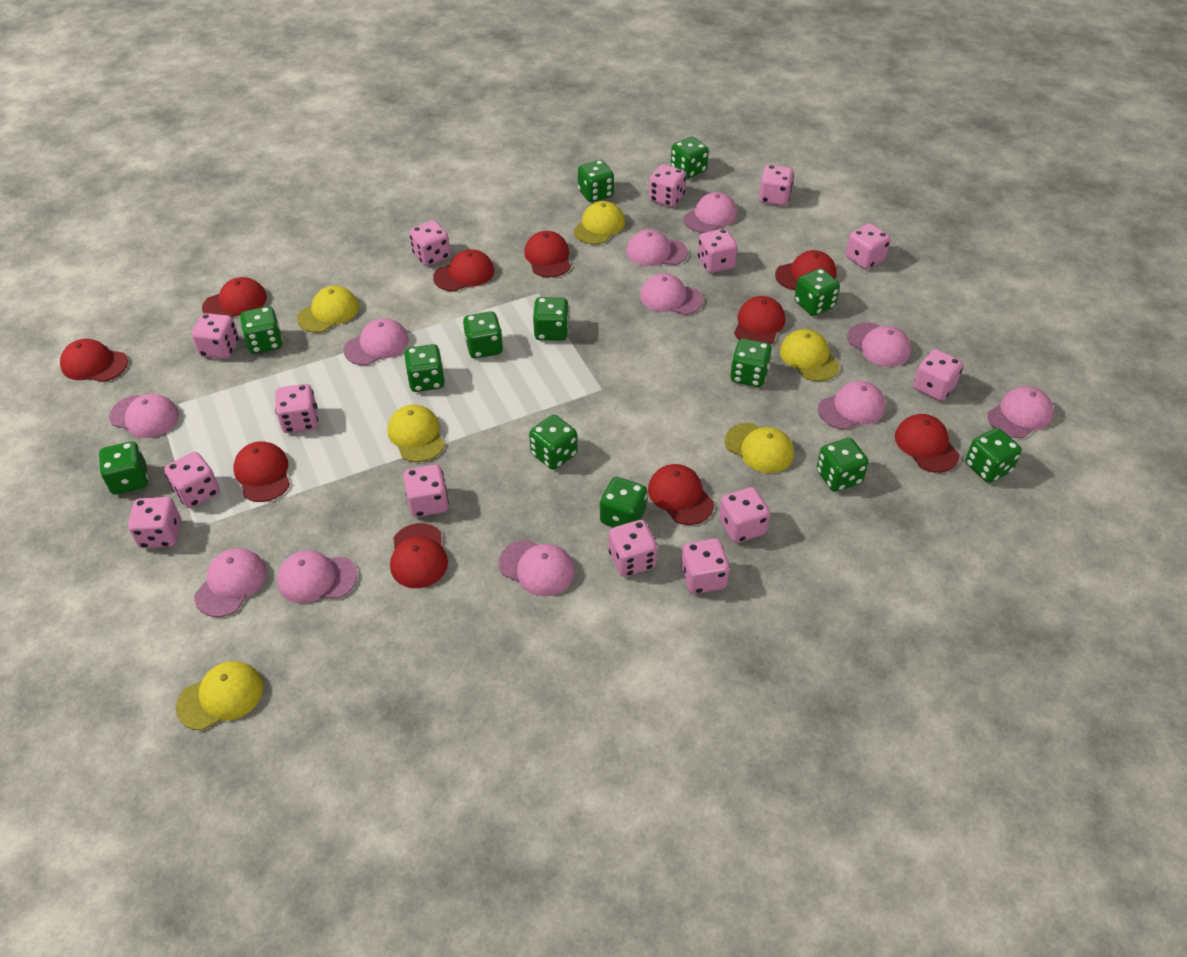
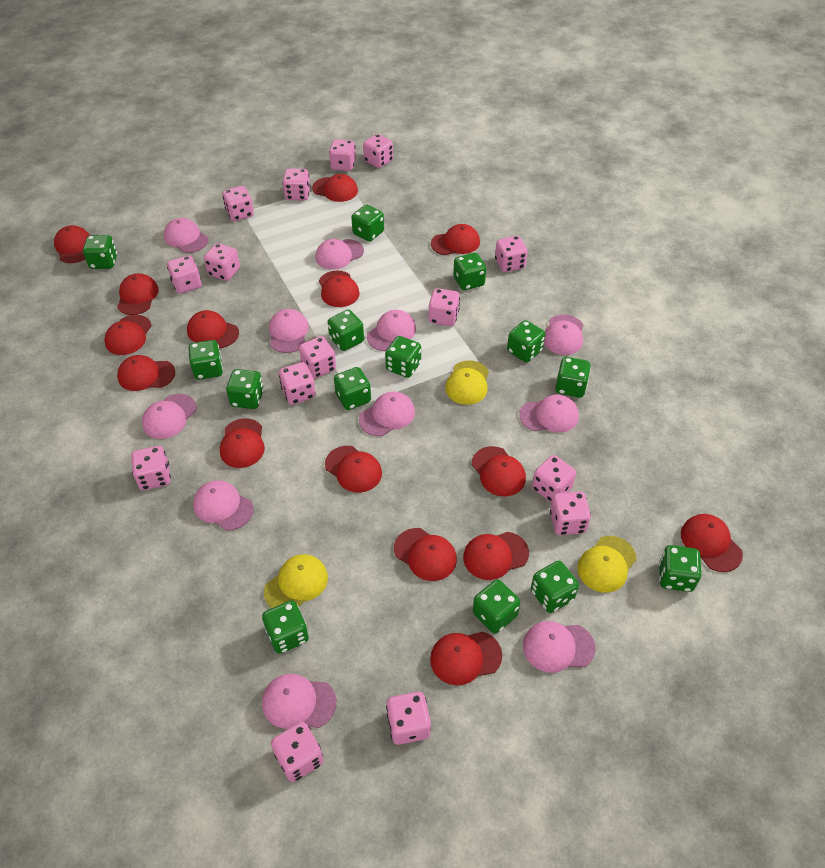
green dice: 13 -> 14
pink dice: 14 -> 15
red cap: 10 -> 15
yellow cap: 6 -> 3

